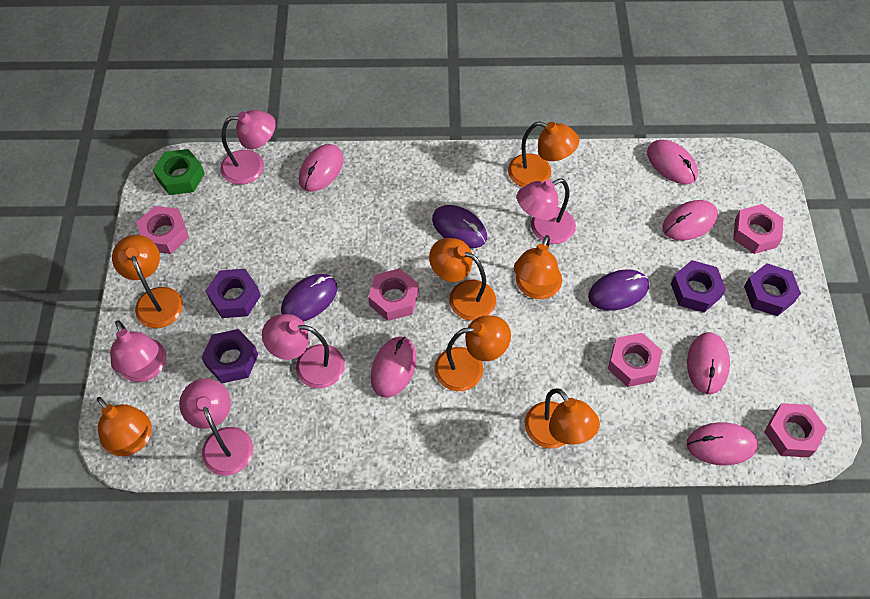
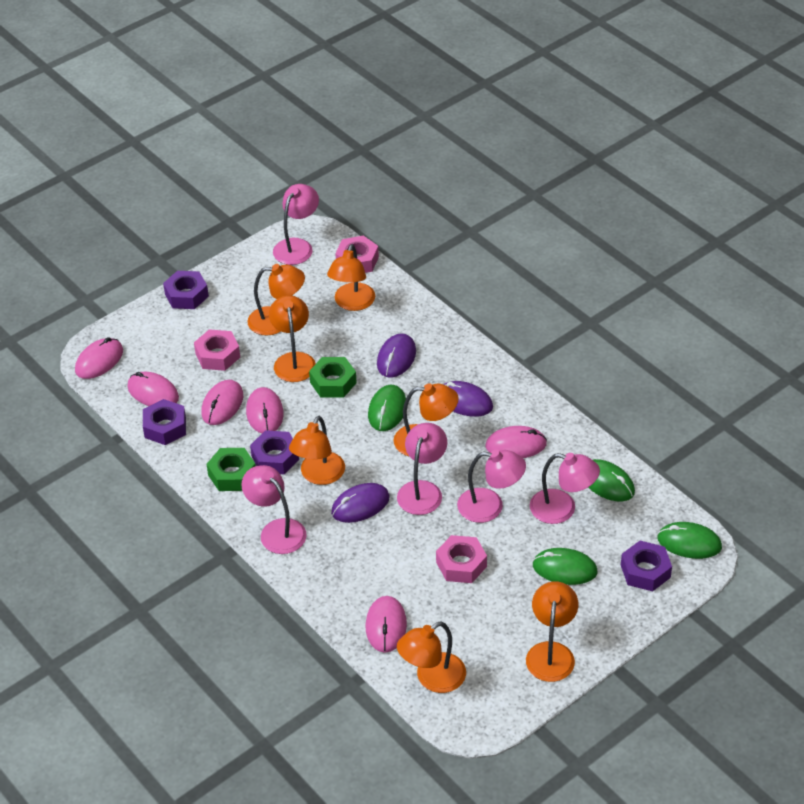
green mouse: 0 -> 4
green nut: 1 -> 2
pink nut: 5 -> 3

